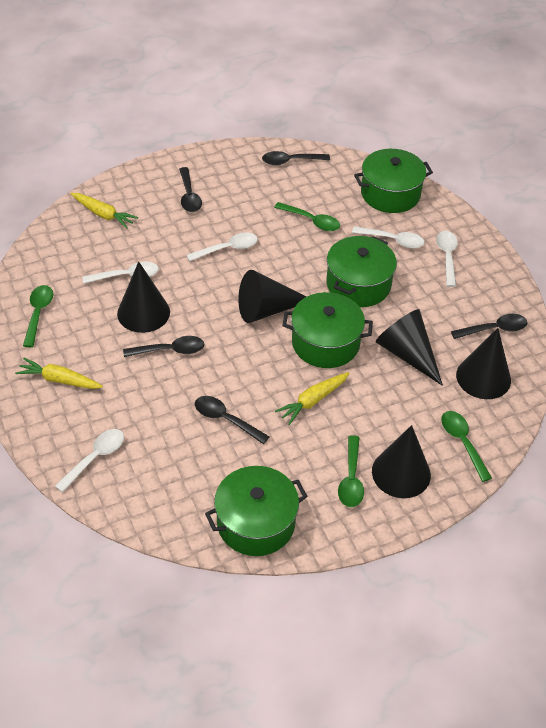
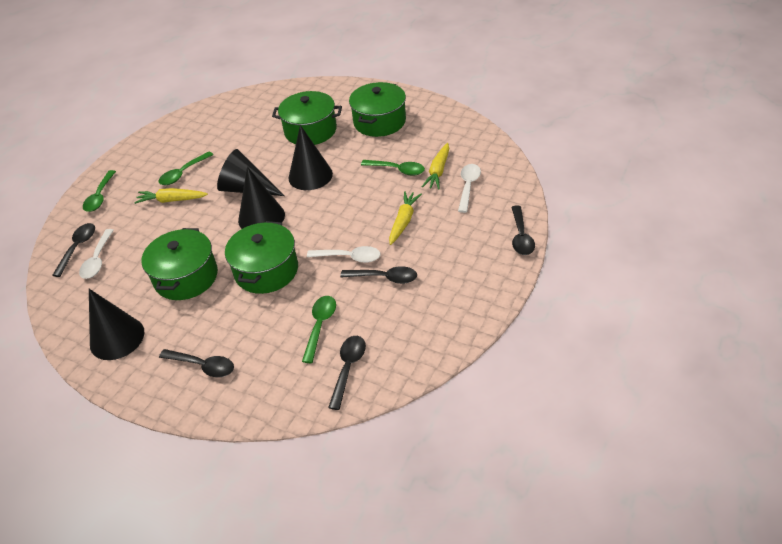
black cone: 5 -> 4
white spoon: 5 -> 3

